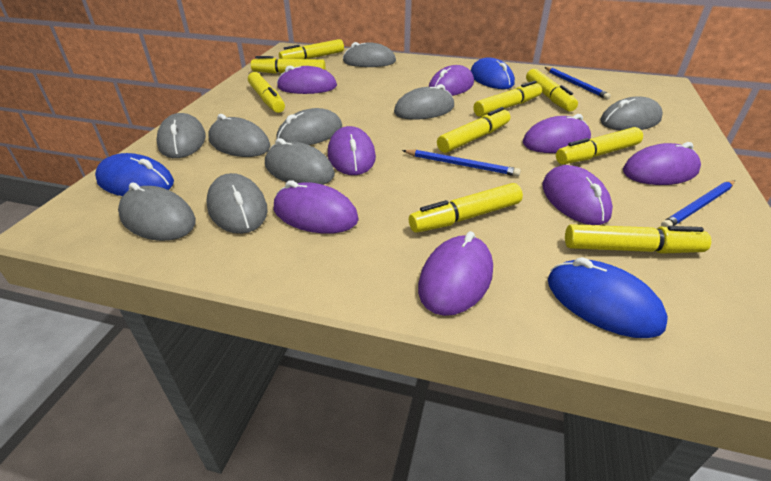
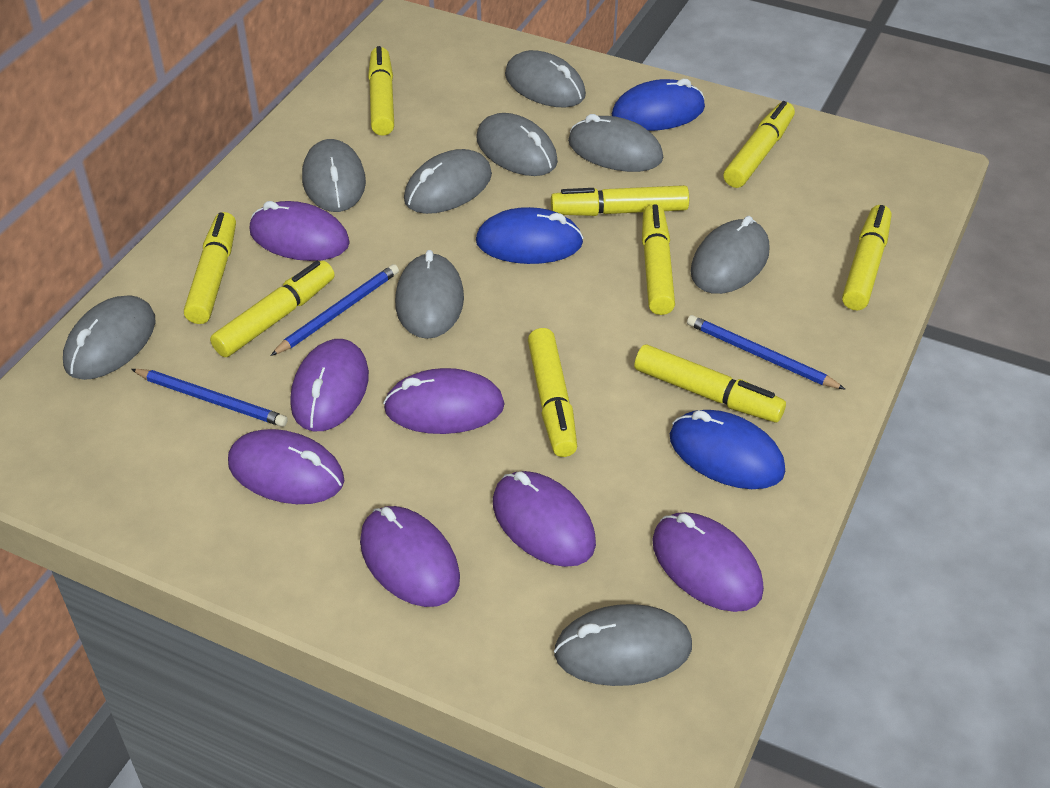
purple mouse: 8 -> 7

